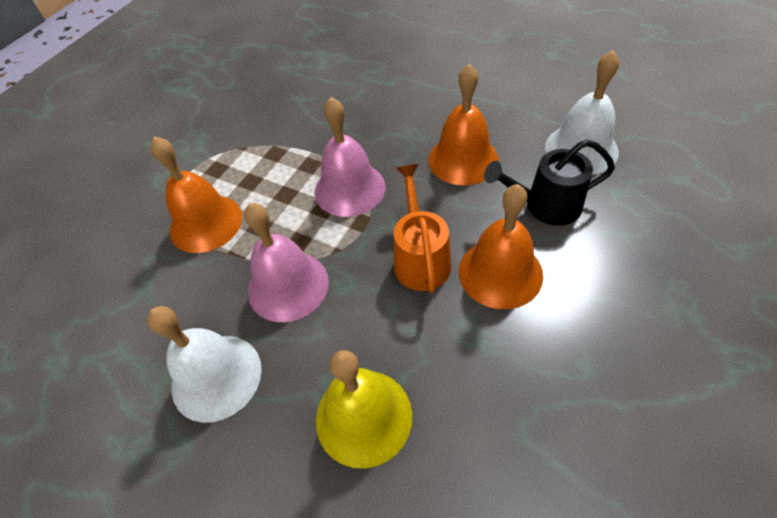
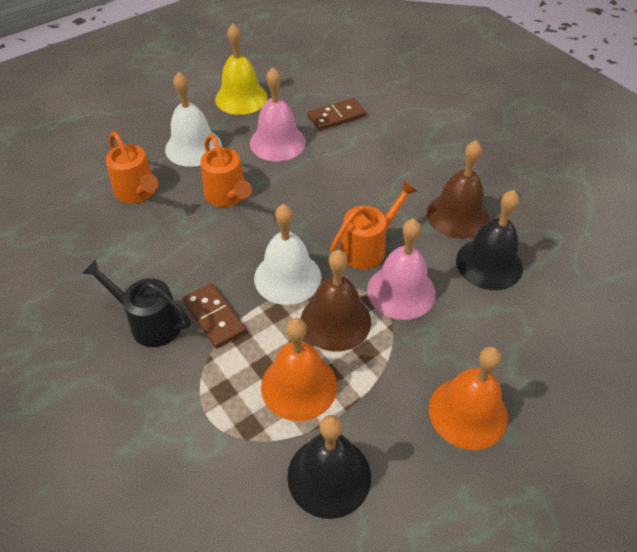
black bell: 0 -> 2
brown bell: 0 -> 2
brown domino: 0 -> 2
orange bell: 3 -> 2
orange watering can: 1 -> 3

